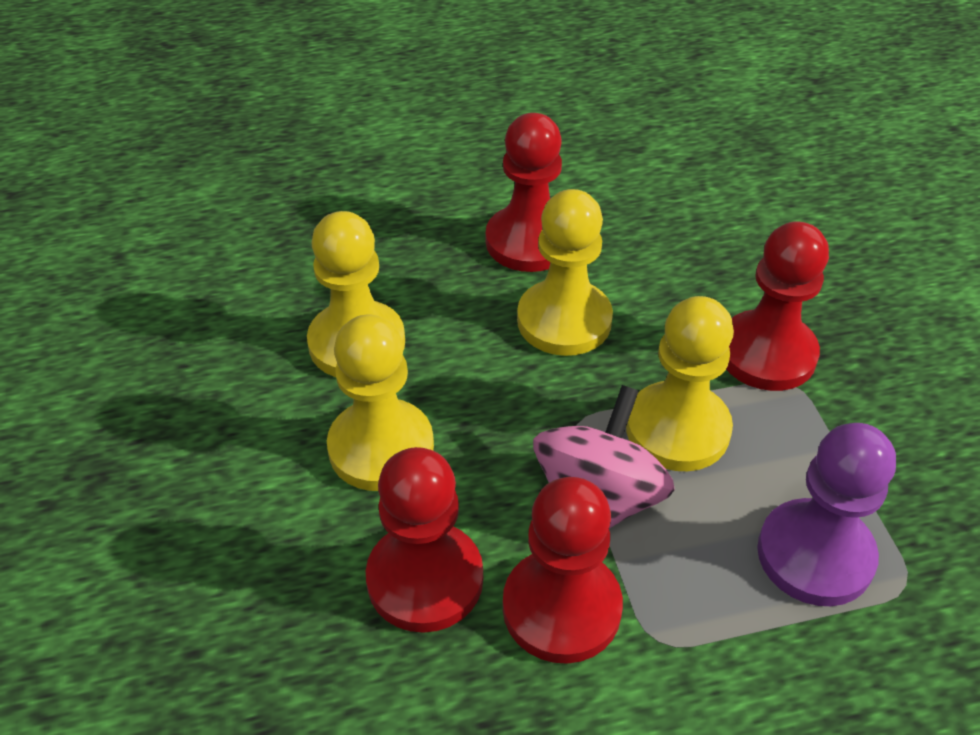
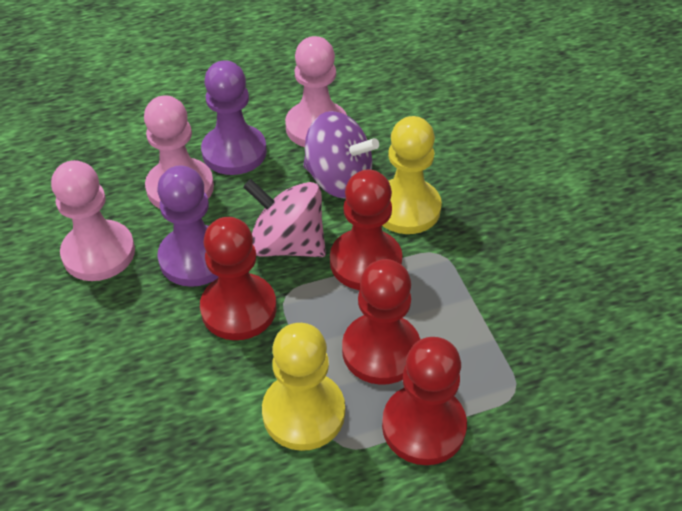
pink pawn: 0 -> 3
purple pawn: 1 -> 2
purple spinning top: 0 -> 1
yellow pawn: 4 -> 2

